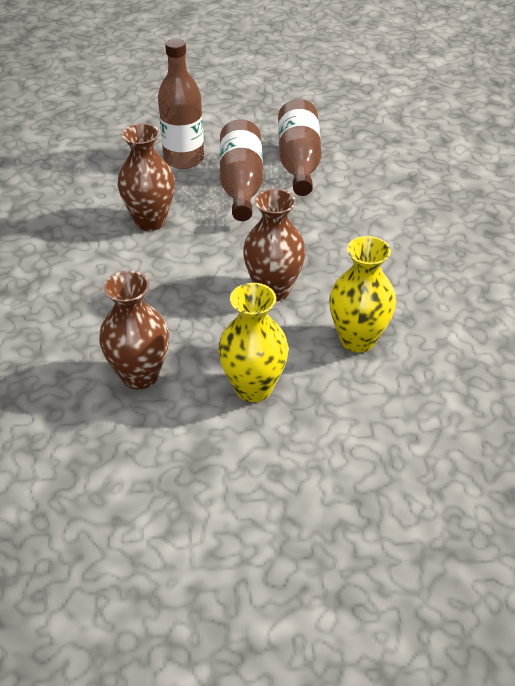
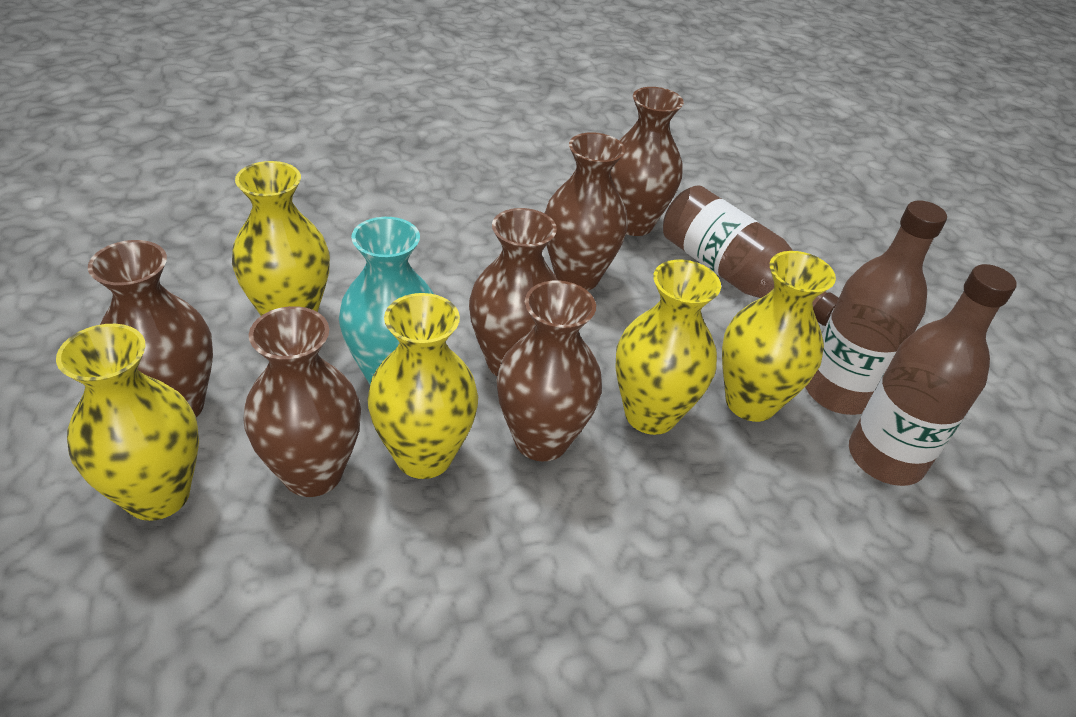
brown vase: 3 -> 6
turquoise vase: 0 -> 1
yellow vase: 2 -> 5

